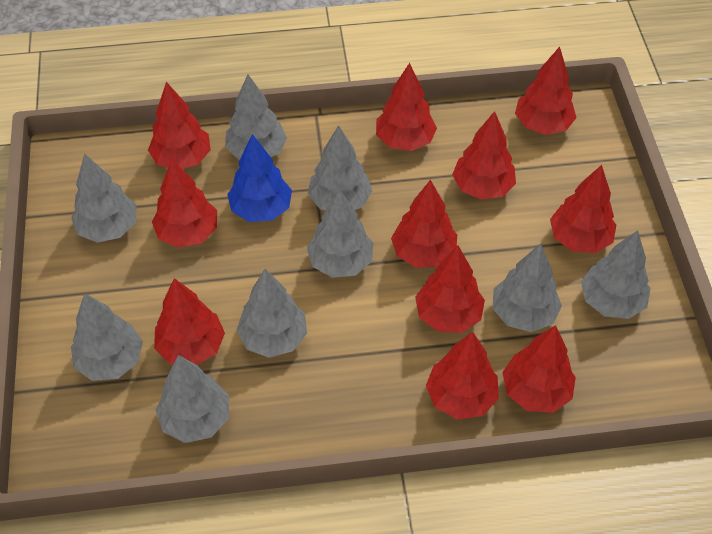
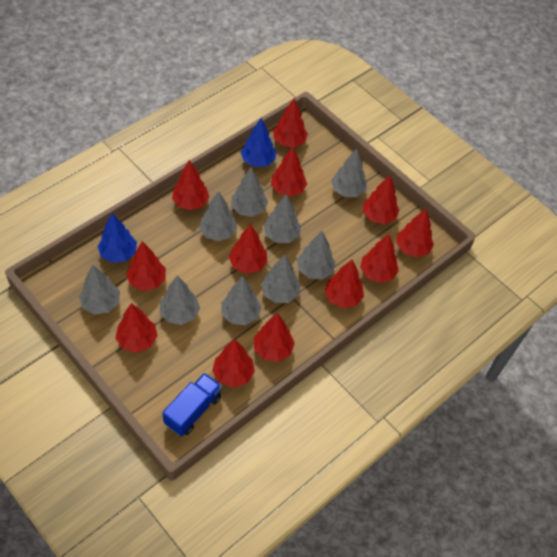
blue tree: 1 -> 2
blue truck: 0 -> 1
red tree: 11 -> 12

